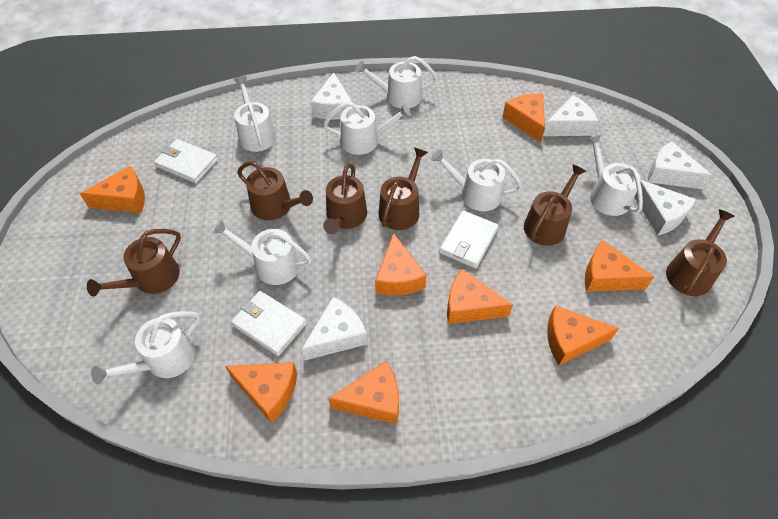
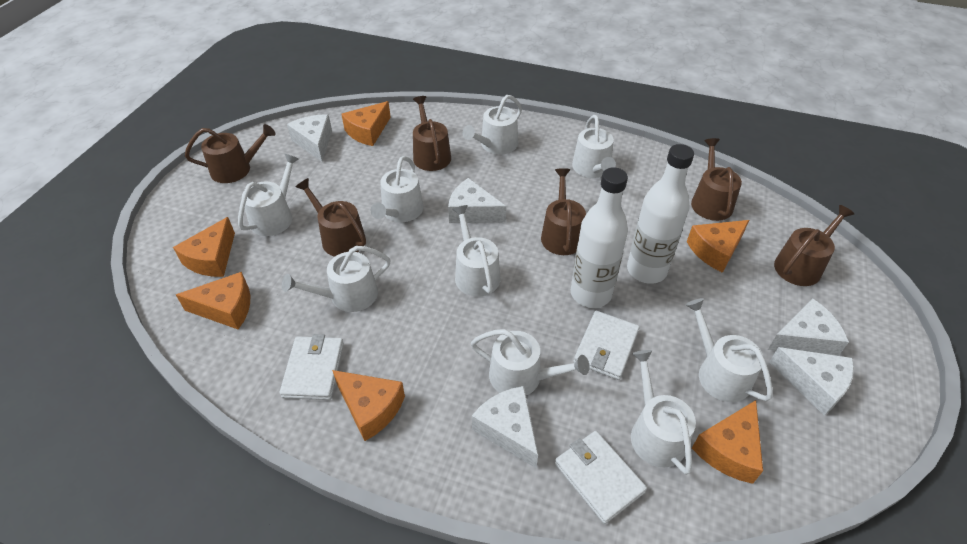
orange cheese: 8 -> 6
white bottle: 0 -> 2
white watering can: 7 -> 9

